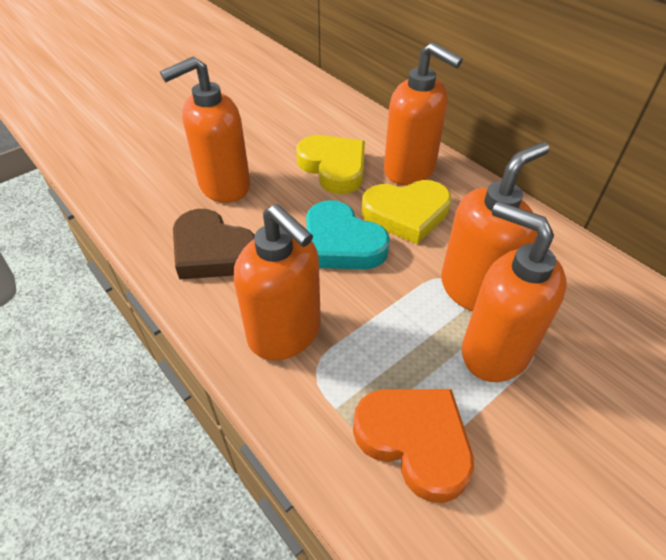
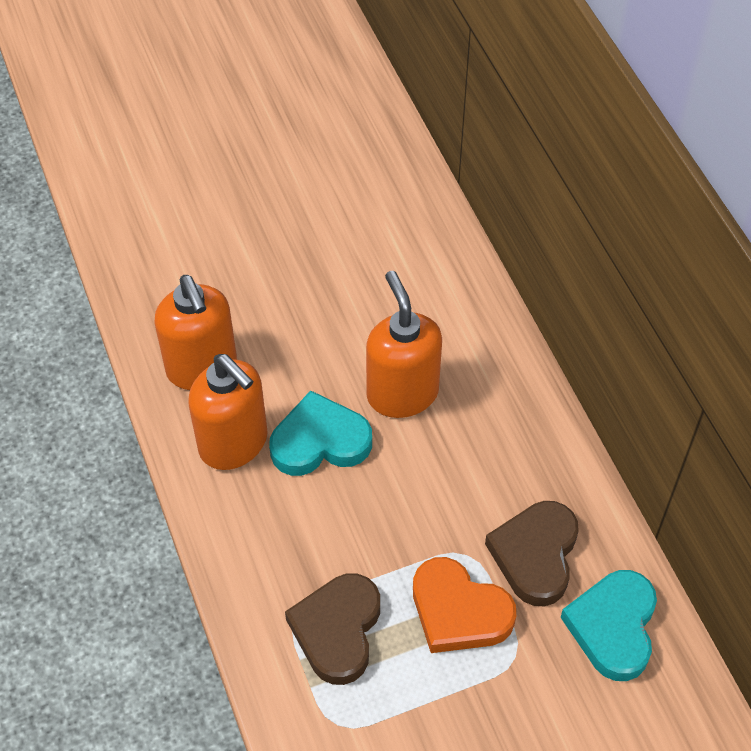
brown heart: 1 -> 2
orange soap dispenser: 5 -> 3
turquoise heart: 1 -> 2
yellow heart: 2 -> 0

